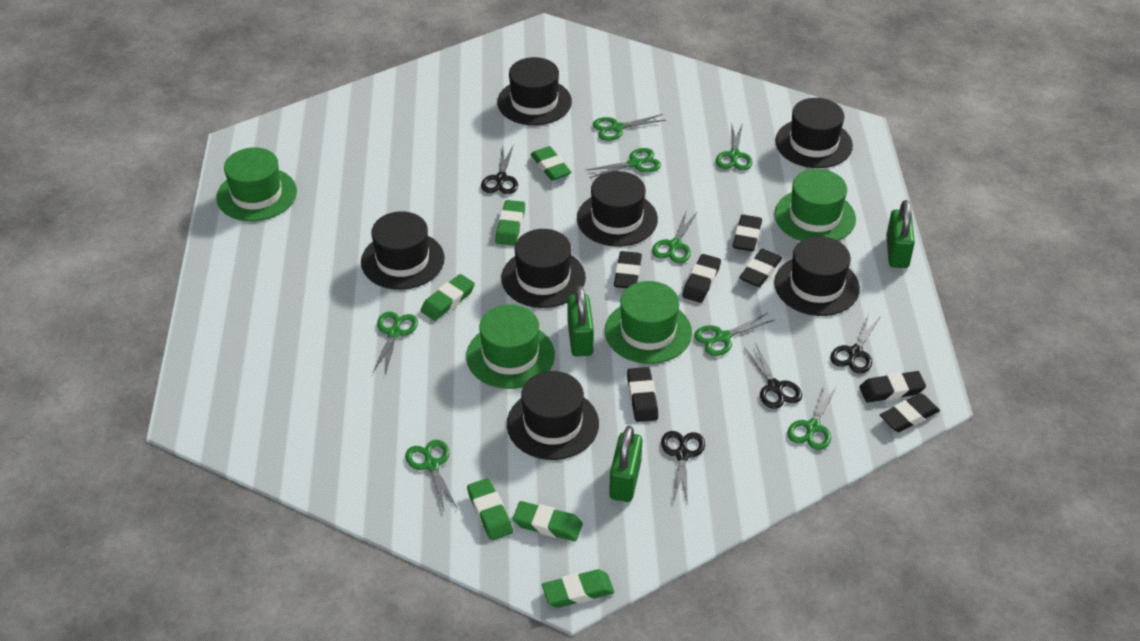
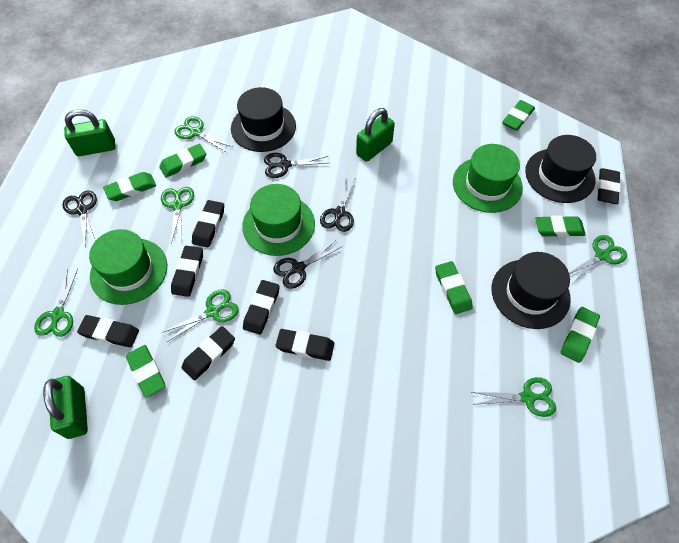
black hat: 7 -> 3
green eraser: 6 -> 7
green hat: 4 -> 3
green scissors: 8 -> 6

